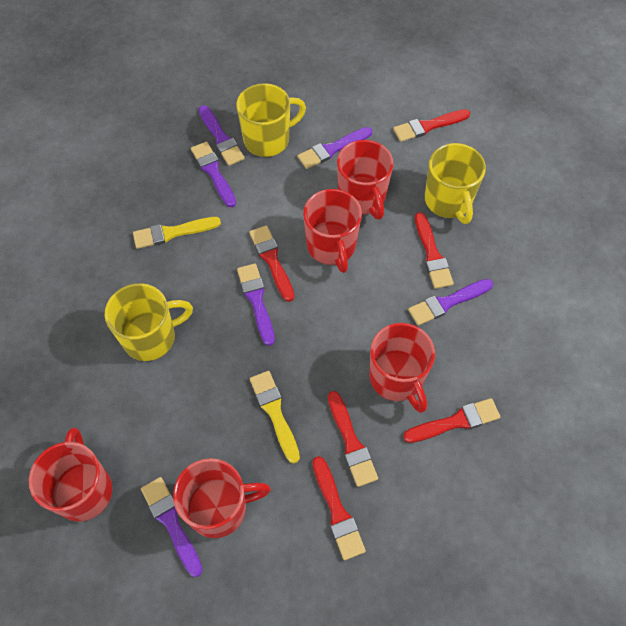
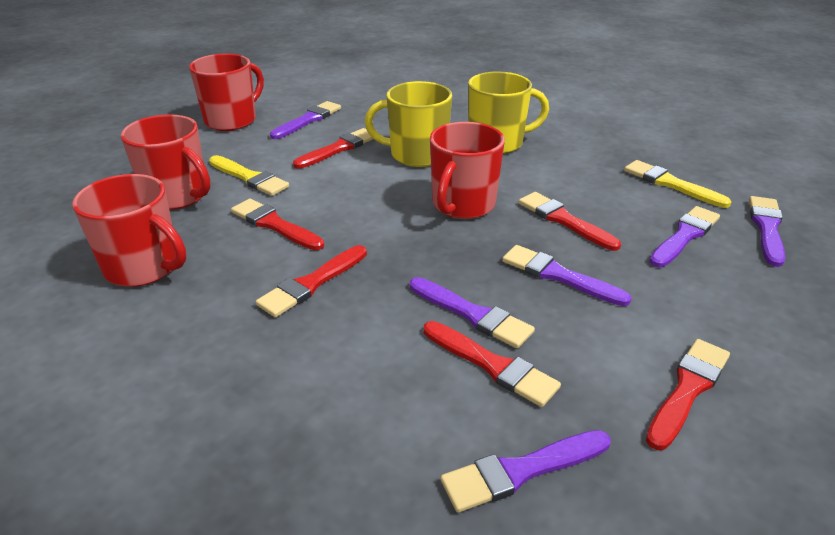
red mug: 5 -> 4
yellow mug: 3 -> 2

